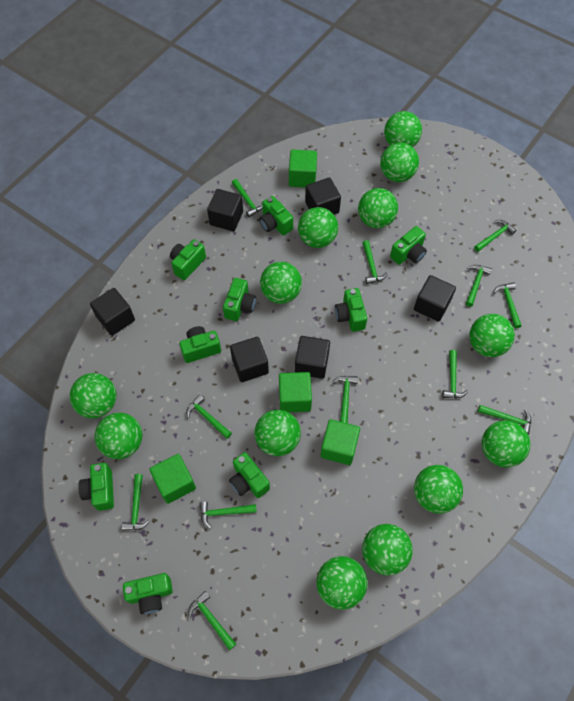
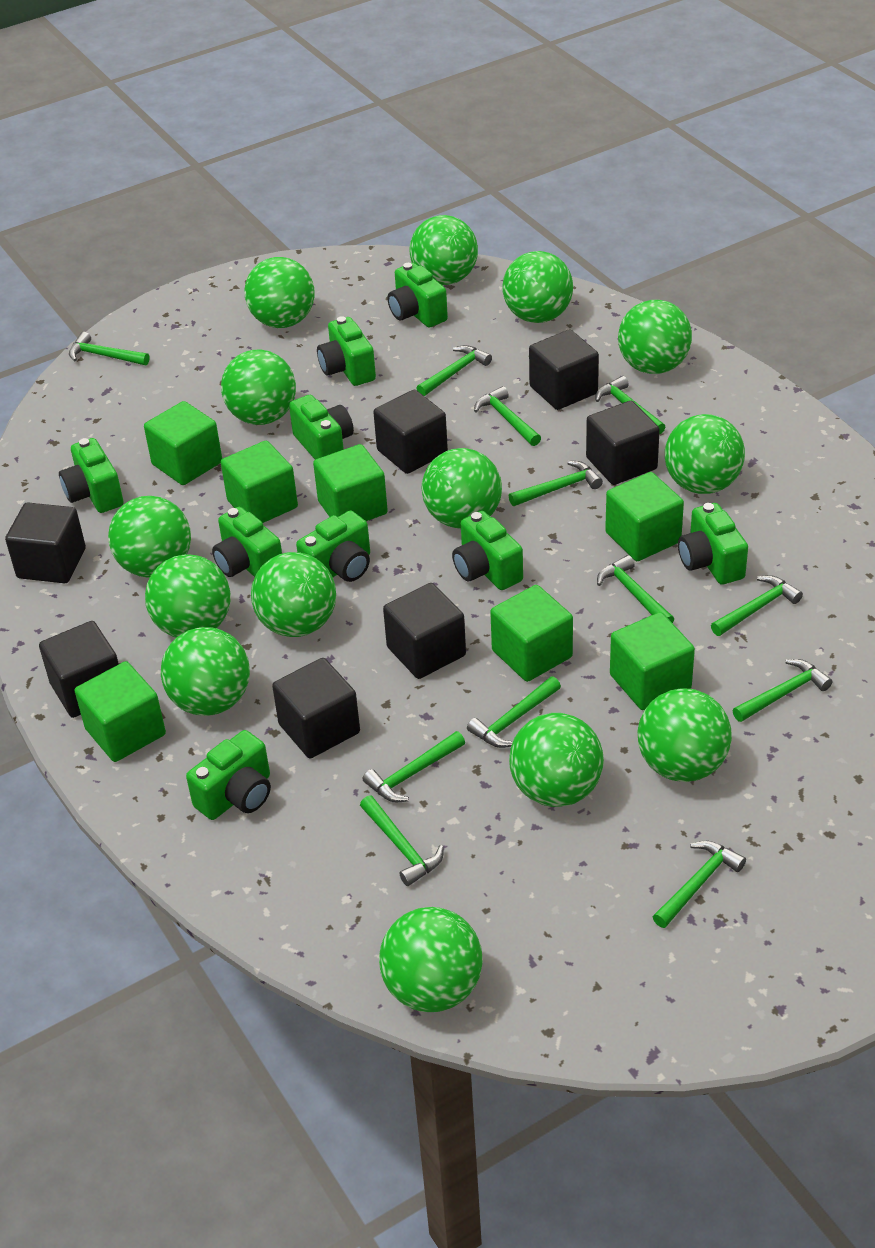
black cube: 6 -> 7
green ball: 13 -> 14
green cube: 4 -> 7

